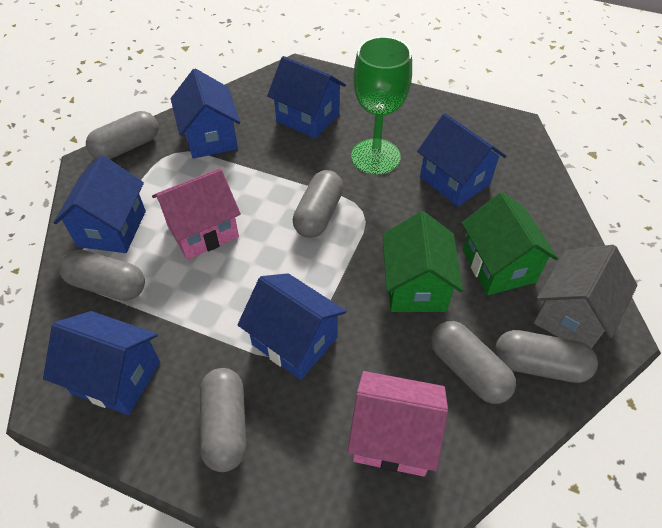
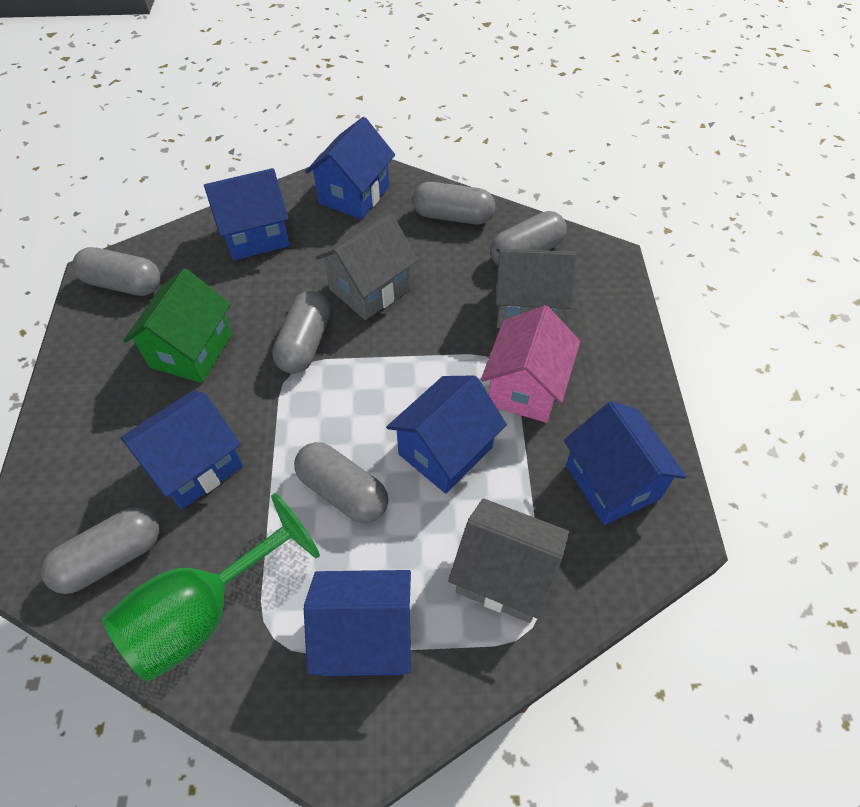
green house: 2 -> 1
grey house: 1 -> 3
pink house: 2 -> 1

